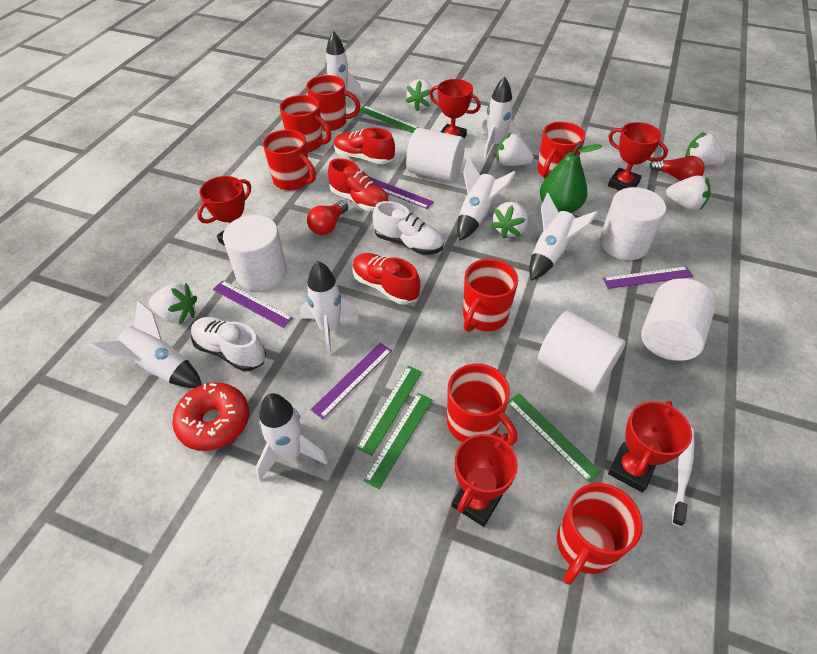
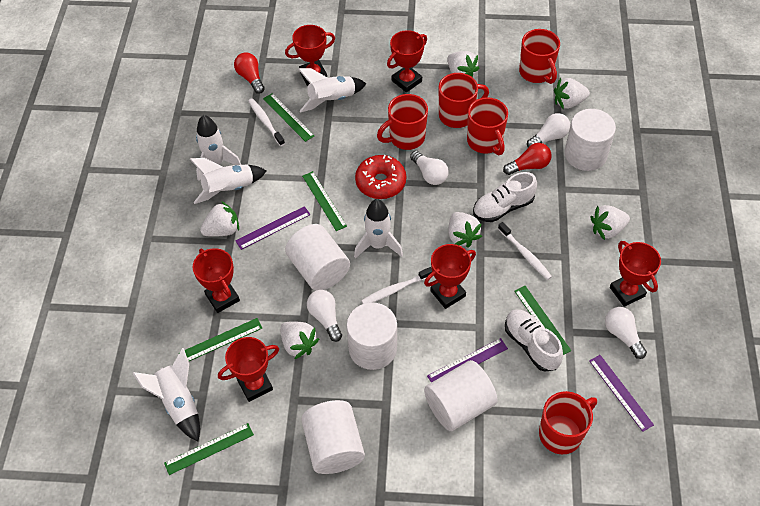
green pear: 1 -> 0
green ruler: 4 -> 5
purple ruler: 4 -> 3
red mug: 7 -> 5
red shoe: 3 -> 0
red trophy: 5 -> 6
white light bulb: 0 -> 4
white rocket: 7 -> 5
white toothbrush: 1 -> 3

